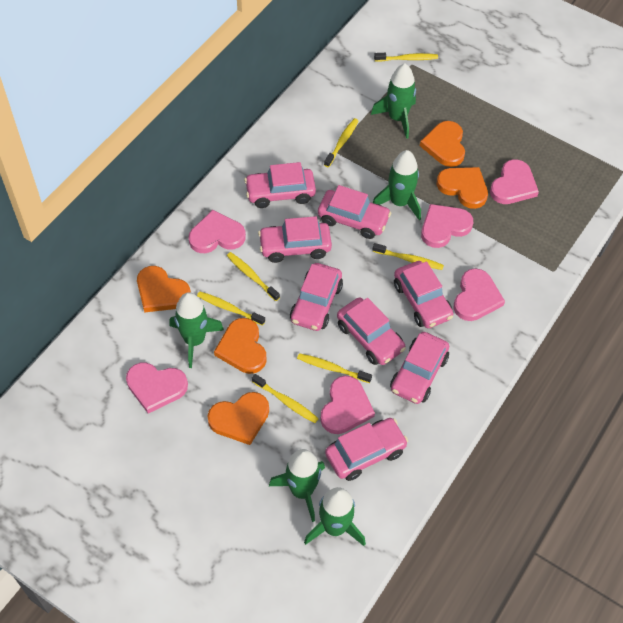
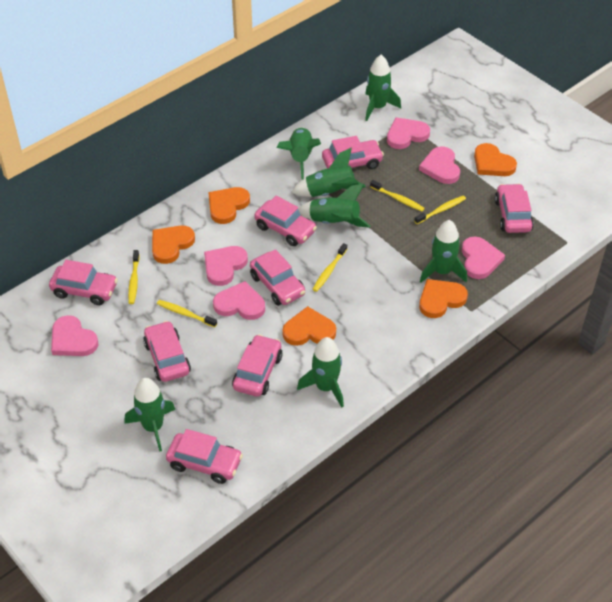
green rocket: 5 -> 7
yellow toothbrush: 7 -> 5

